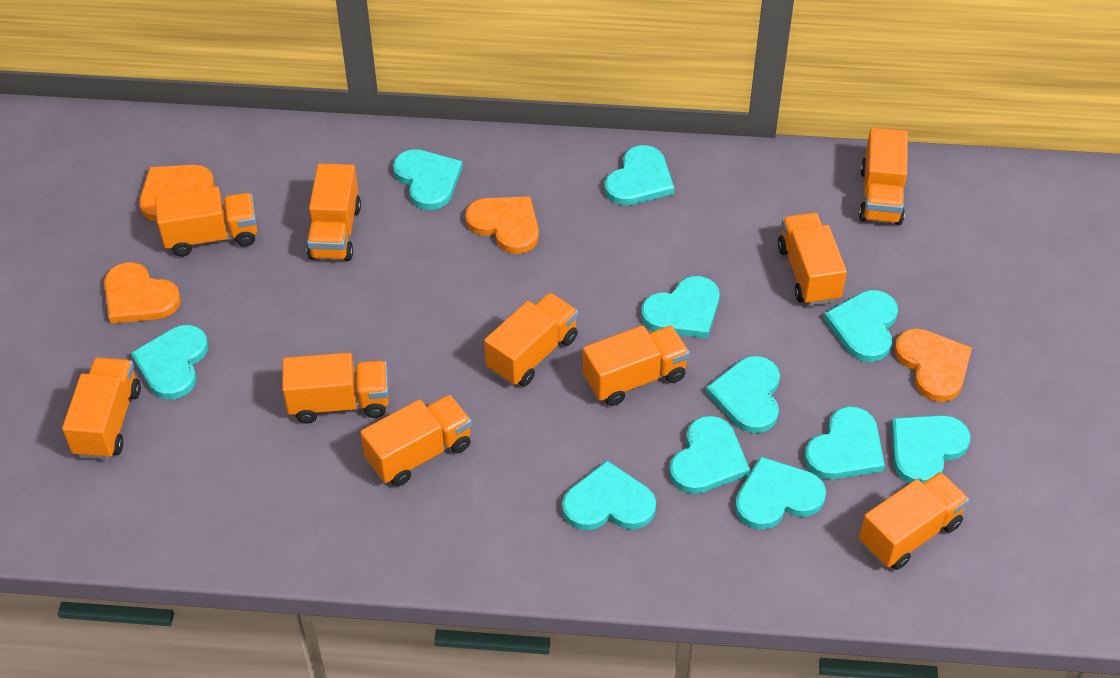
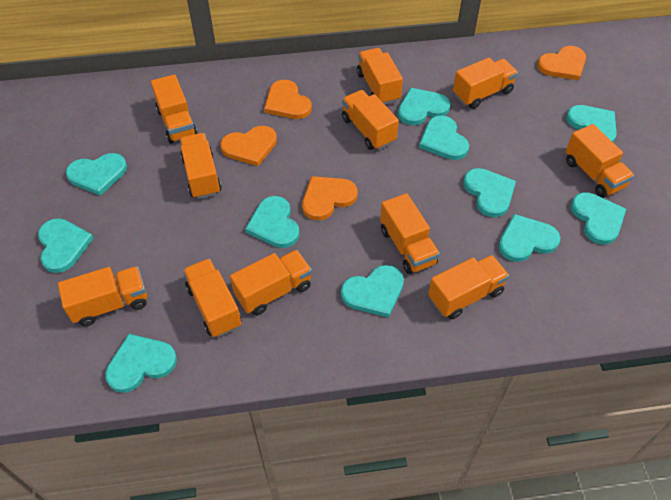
orange truck: 10 -> 11

